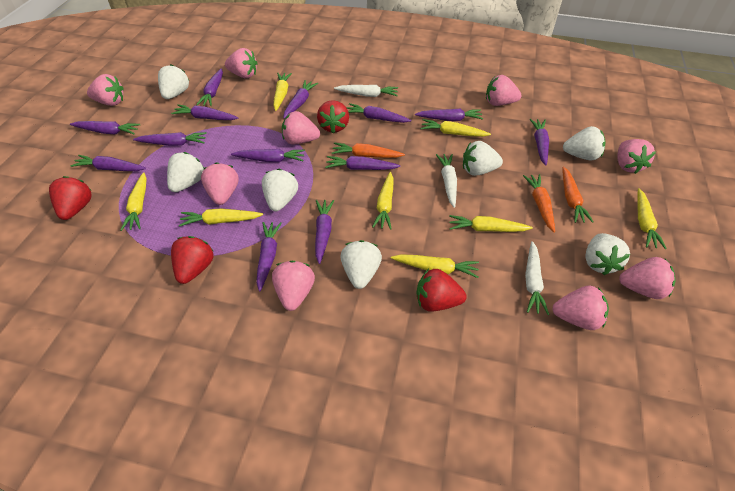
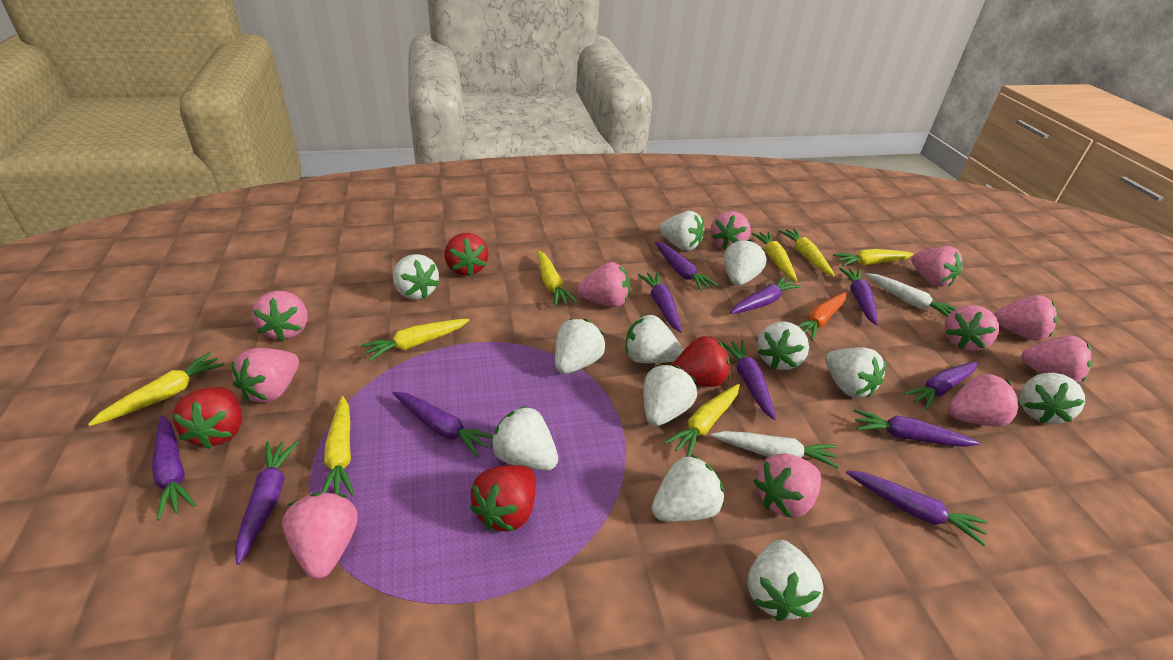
orange carrot: 3 -> 1
pink strawberry: 9 -> 11
purple carrot: 13 -> 11
white carrot: 3 -> 2
white strawberry: 7 -> 12

